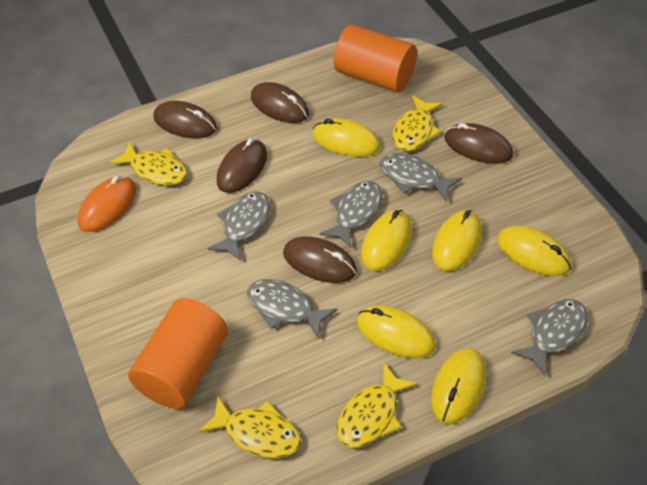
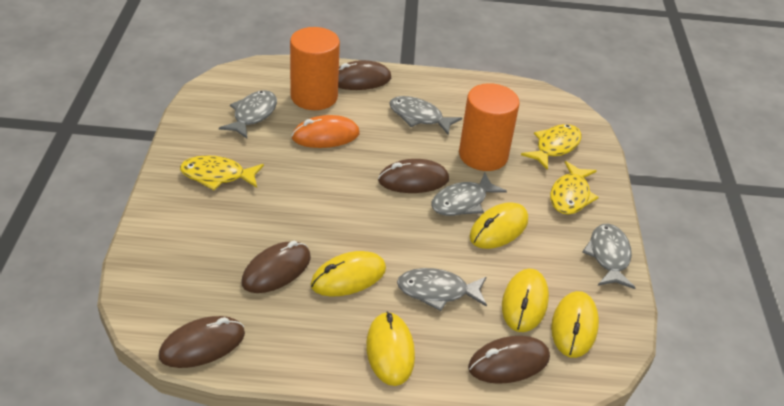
yellow fish: 4 -> 3
yellow mouse: 6 -> 5

